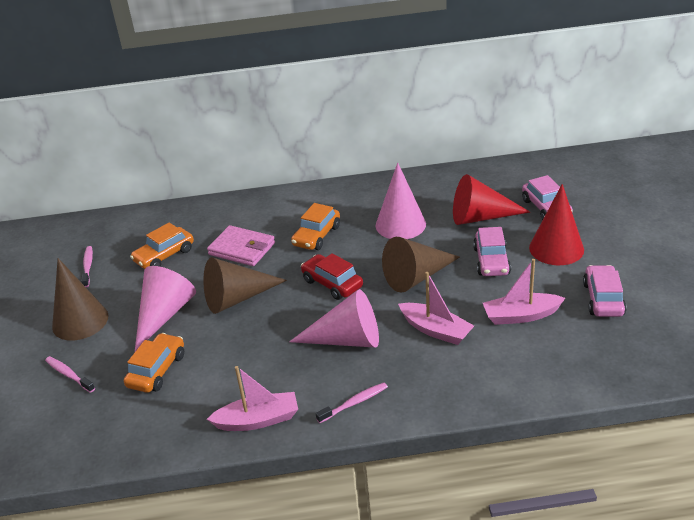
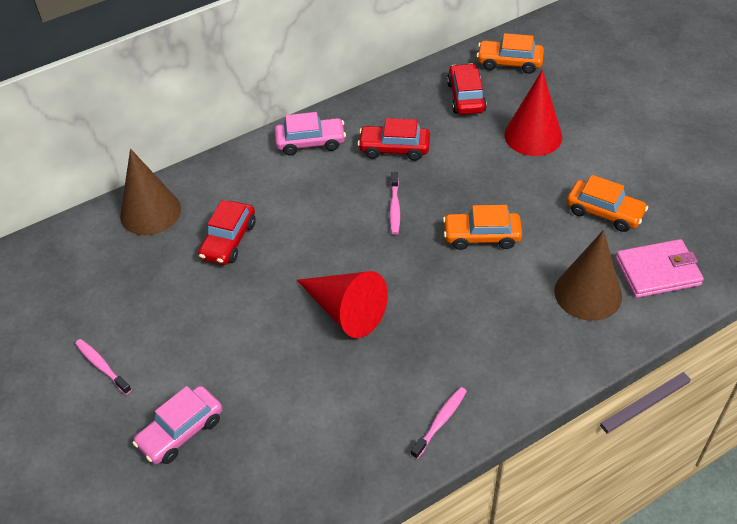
brown cone: 3 -> 2
pink boat: 3 -> 0
pink car: 3 -> 2
pink cone: 3 -> 0
red car: 1 -> 3

